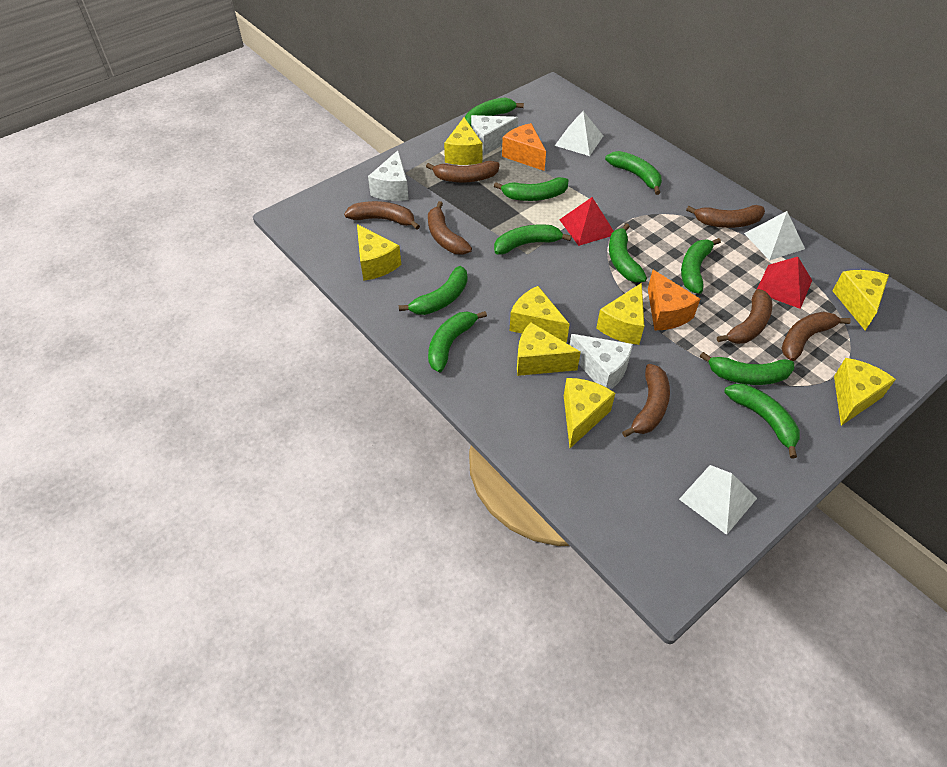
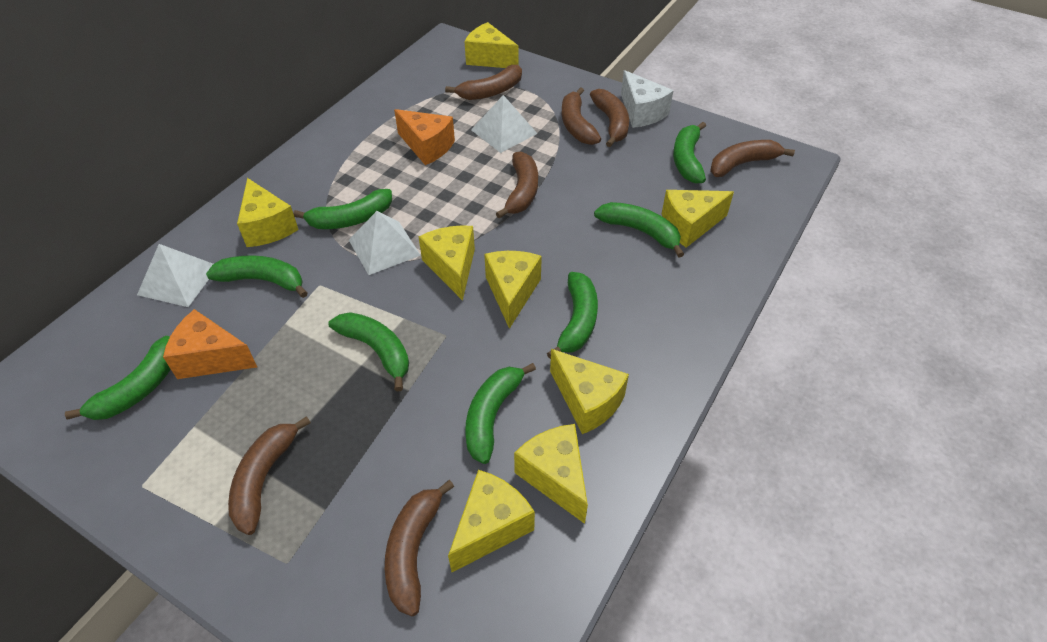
green banana: 10 -> 8
red pyramid: 2 -> 0
white cheese: 3 -> 1

